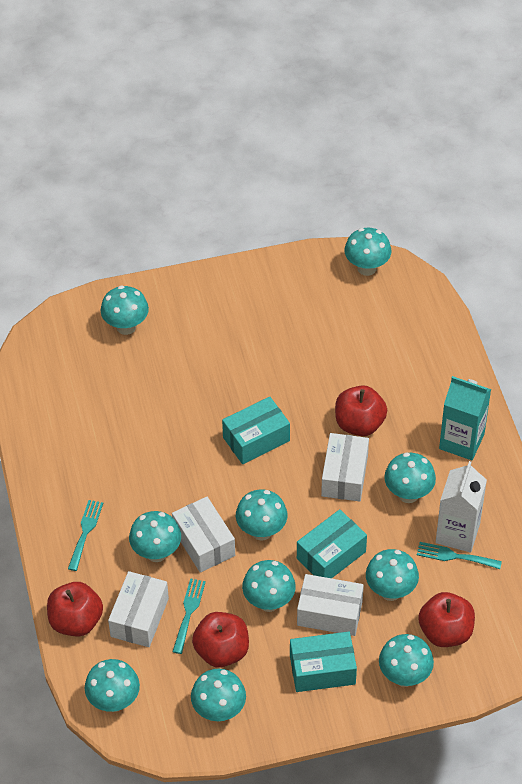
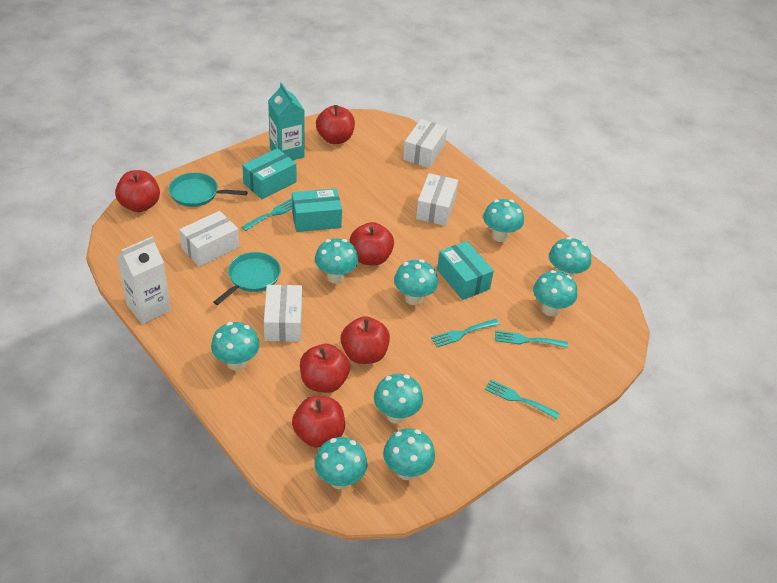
red apple: 4 -> 6
turquoise fork: 3 -> 4
turquoise mushroom: 10 -> 9
turquoise pan: 0 -> 2

